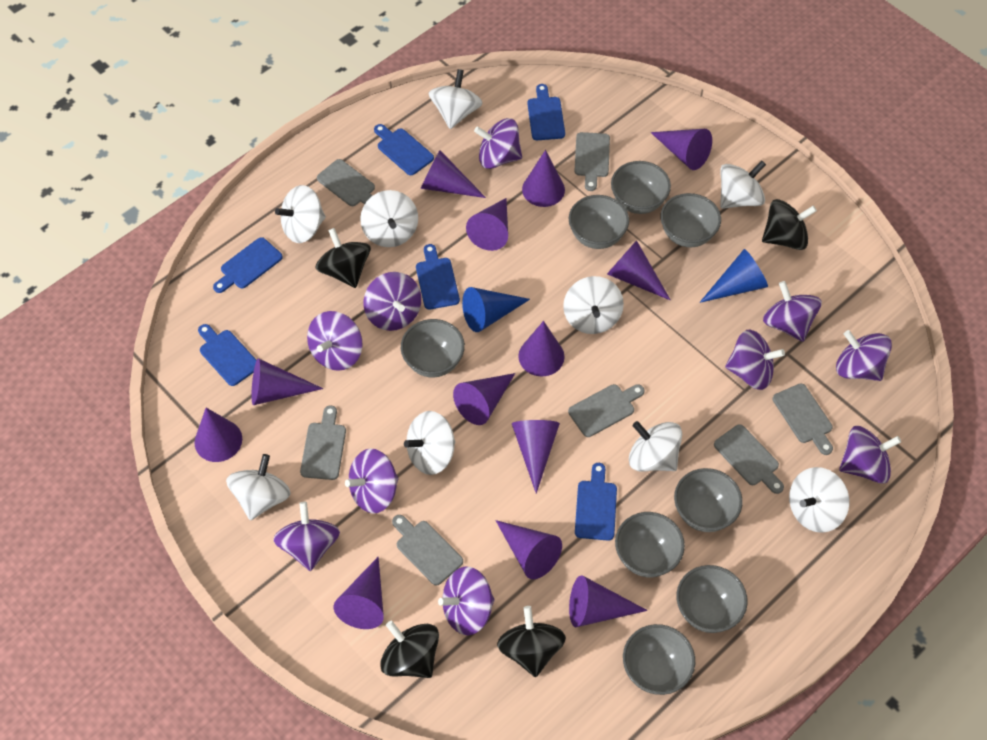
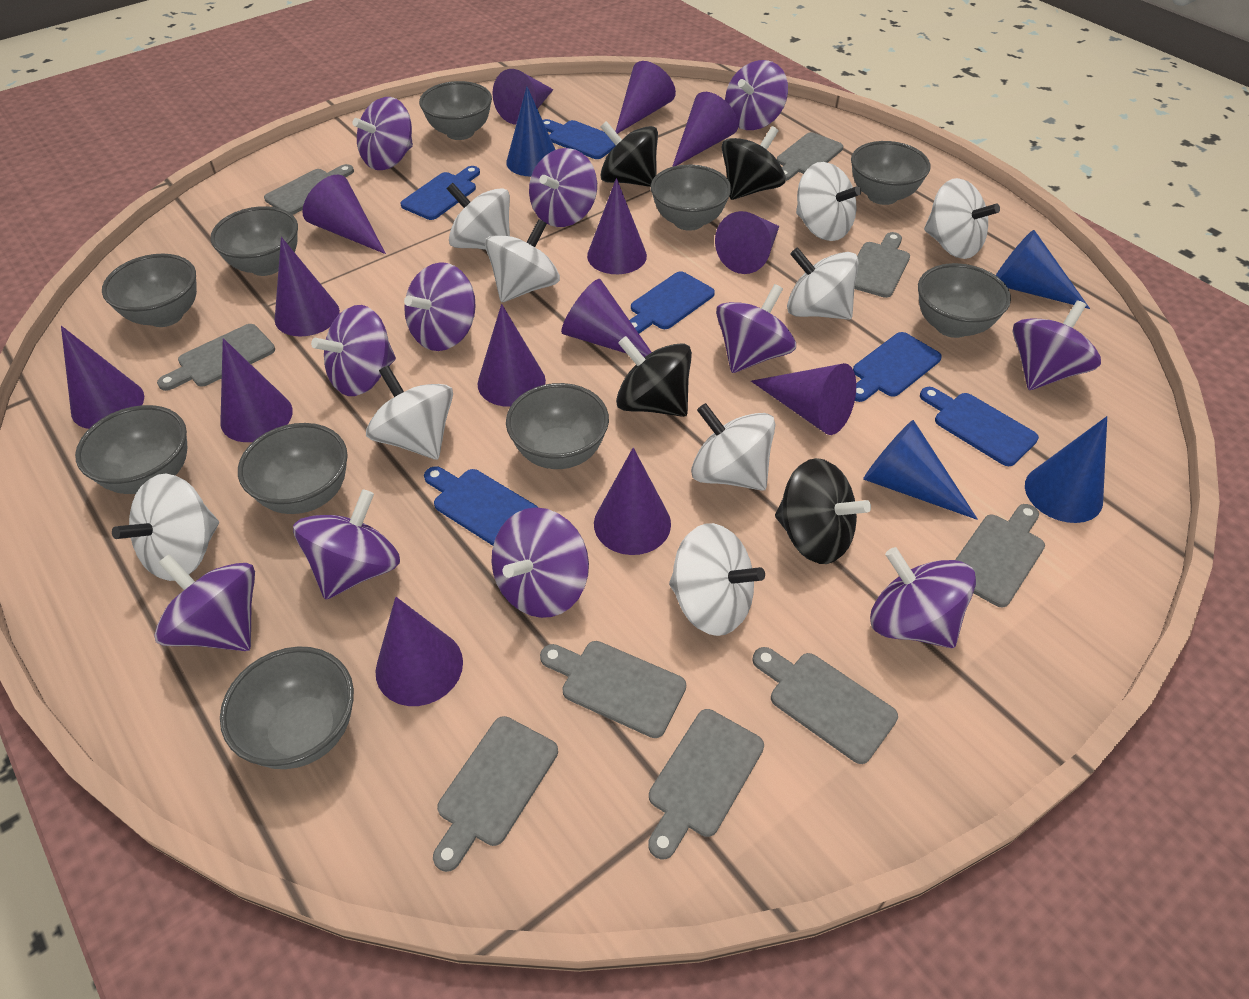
blue cone: 2 -> 4
grey bowl: 8 -> 10
grey cutting board: 7 -> 9
purple cone: 13 -> 14
purple spinning top: 10 -> 11

